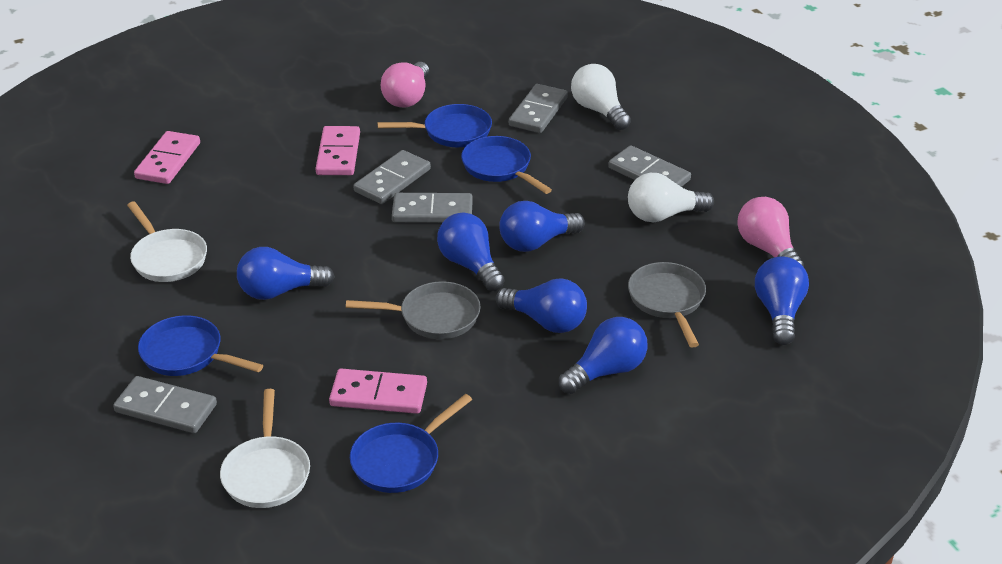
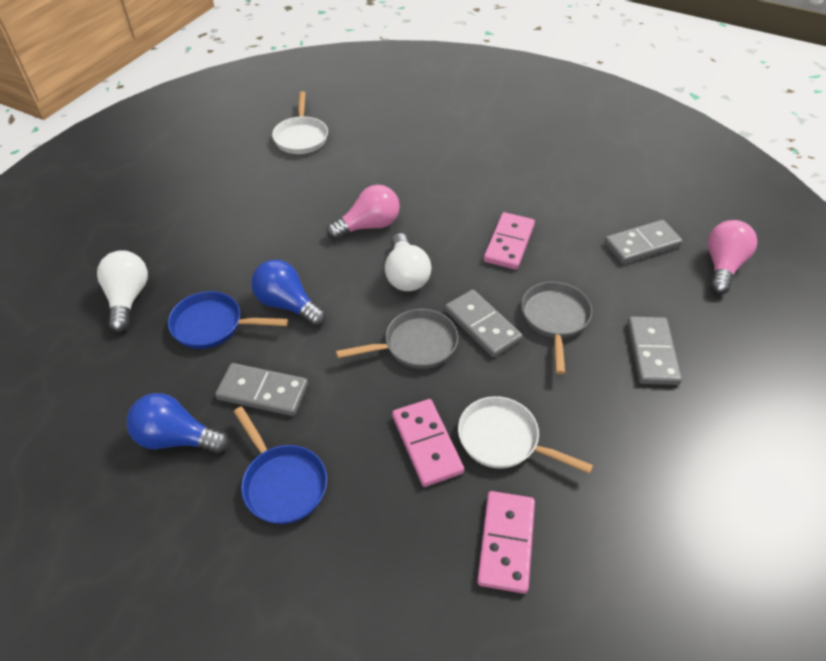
blue light bulb: 6 -> 2
blue pan: 4 -> 2
grey domino: 5 -> 4

